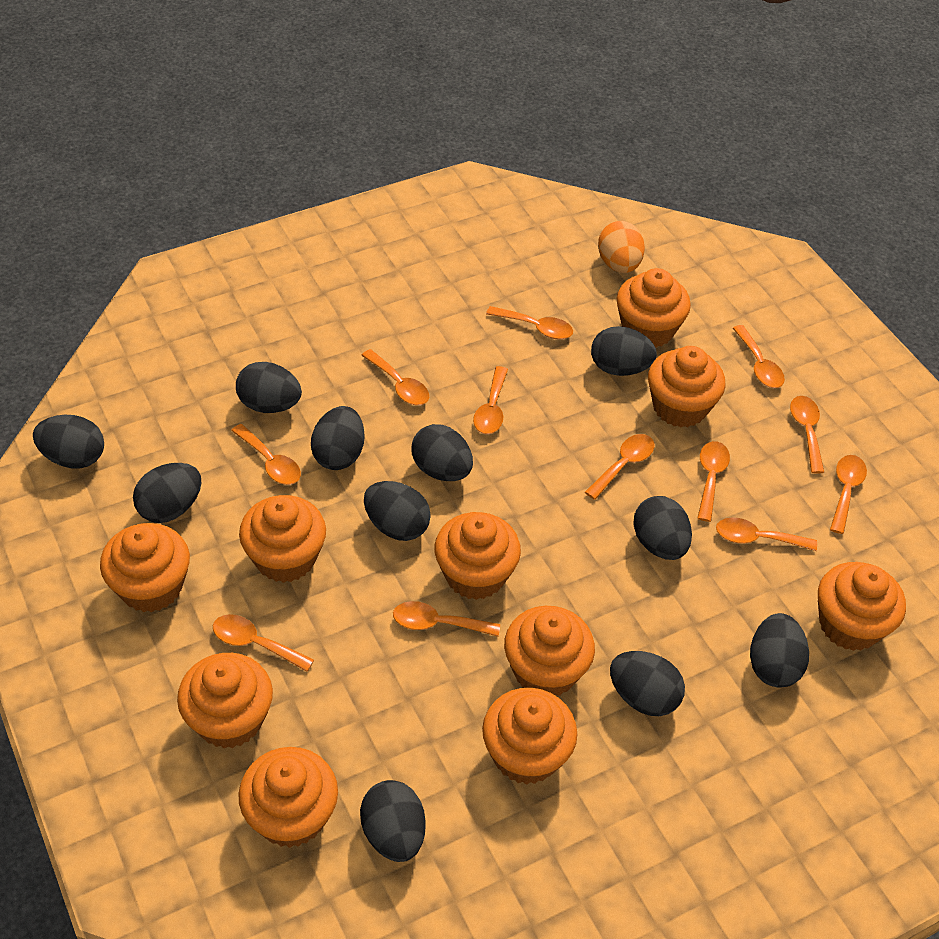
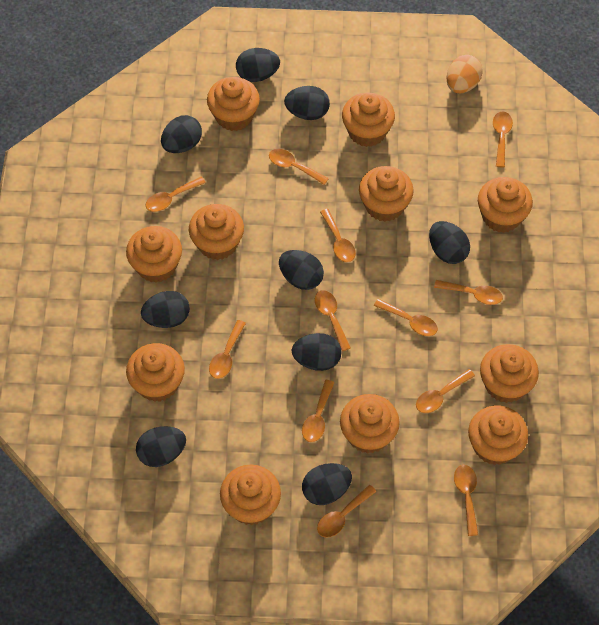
black egg: 11 -> 9
orange cupcake: 10 -> 11

